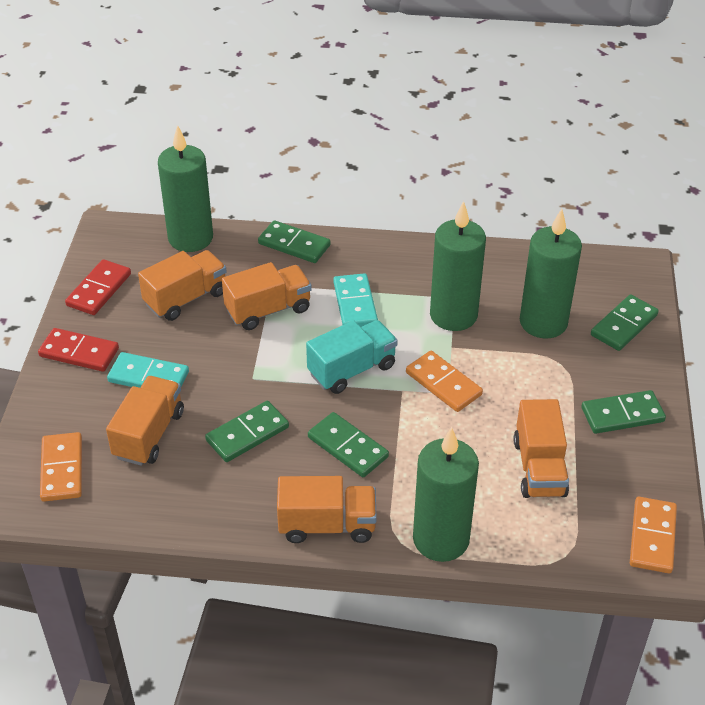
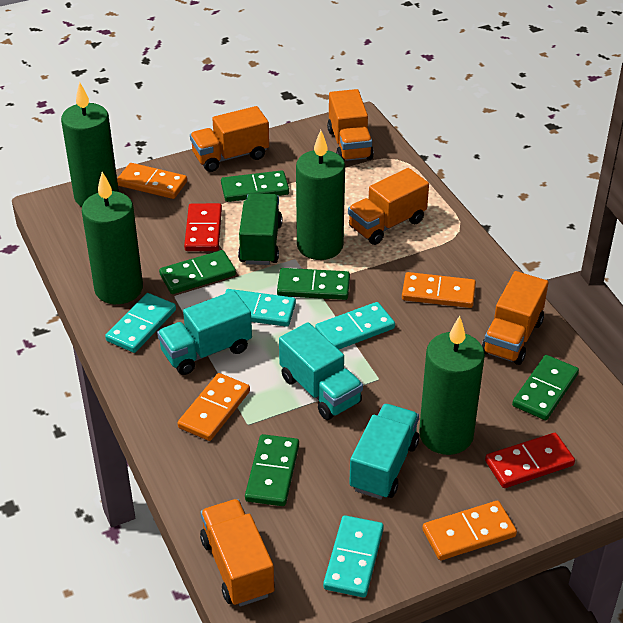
green truck: 0 -> 1
orange domino: 3 -> 4
turquoise domino: 2 -> 4
turquoise truck: 1 -> 3

